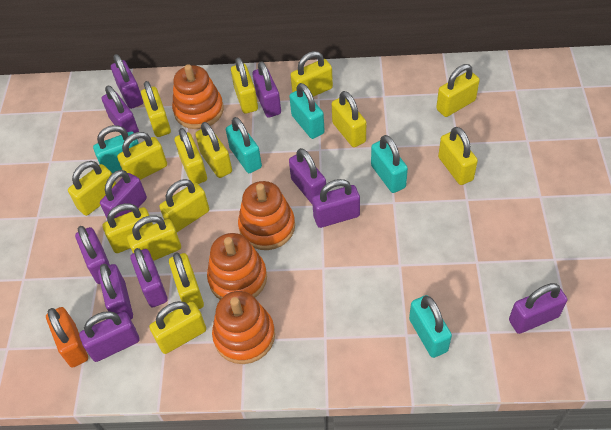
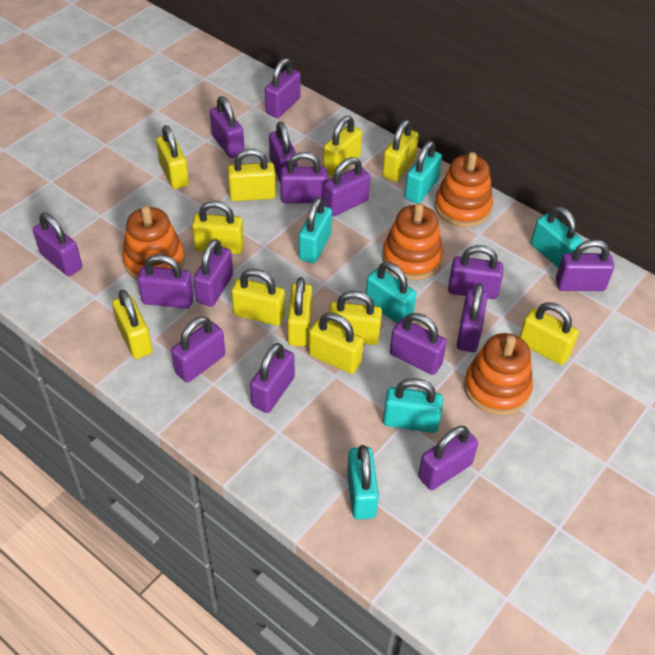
orange padlock: 1 -> 0
purple padlock: 11 -> 15
turquoise padlock: 5 -> 6
yellow padlock: 15 -> 11

